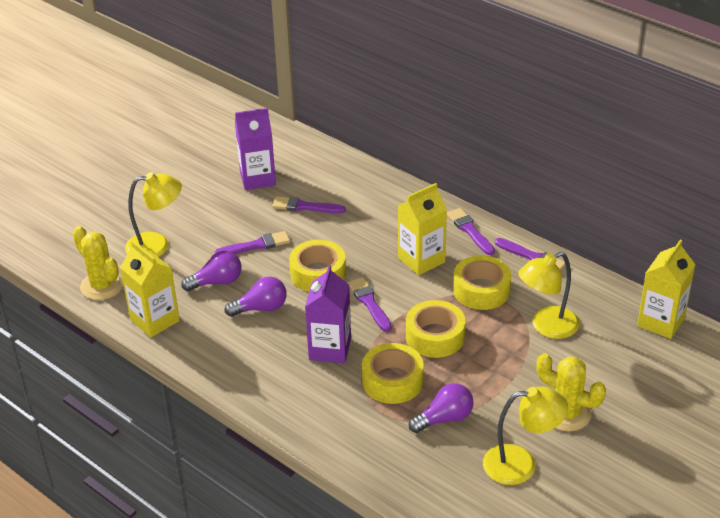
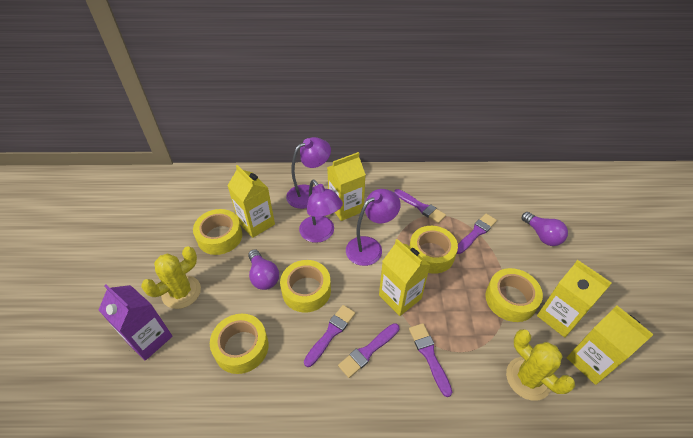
purple carton: 2 -> 1
purple lamp: 0 -> 3
purple light bulb: 3 -> 2
yellow carton: 3 -> 5
yellow lamp: 3 -> 0
yellow tape: 4 -> 5

